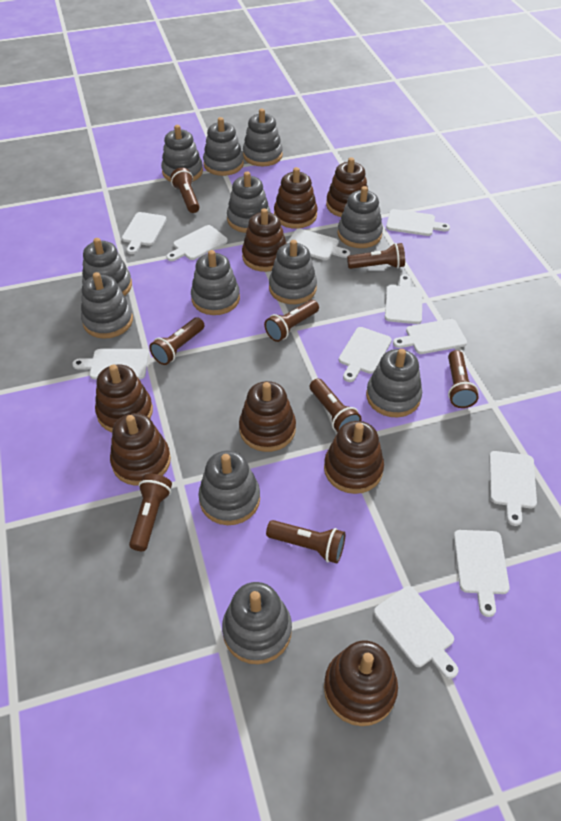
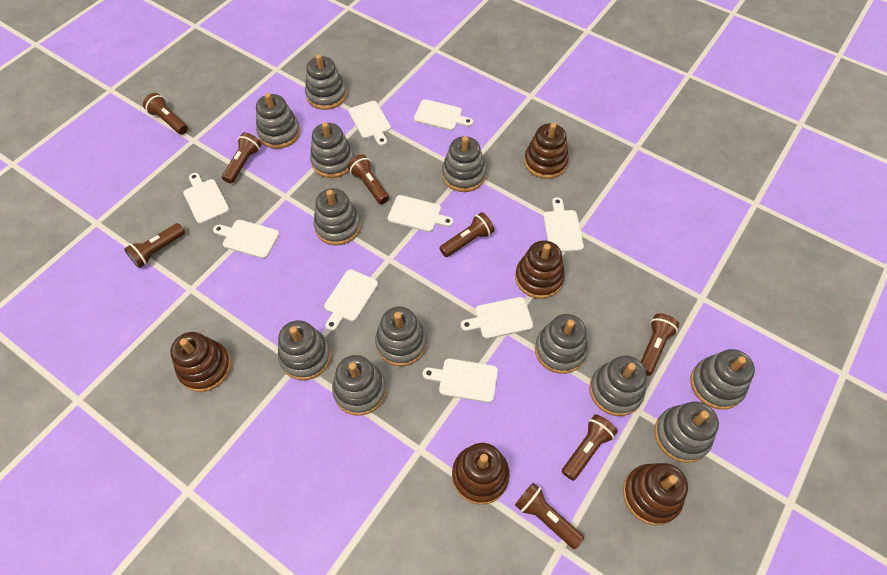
brown stacking toy: 8 -> 5
white cutting board: 11 -> 9

